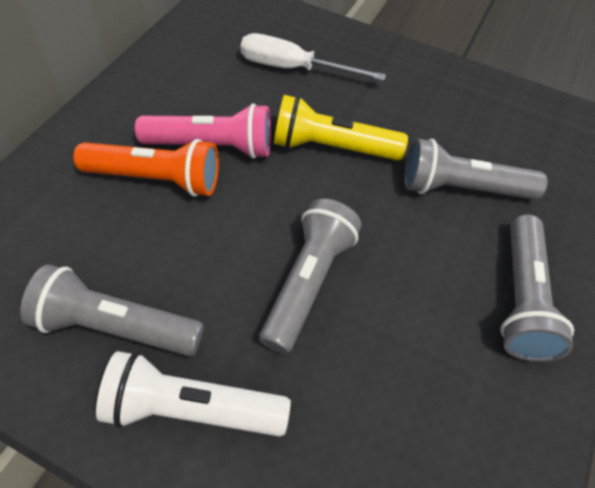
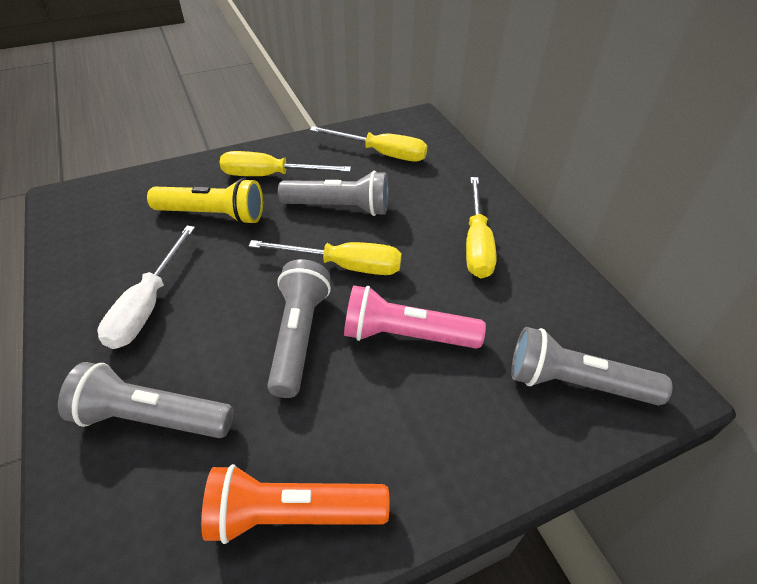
white flashlight: 1 -> 0
yellow screwdriver: 0 -> 4

